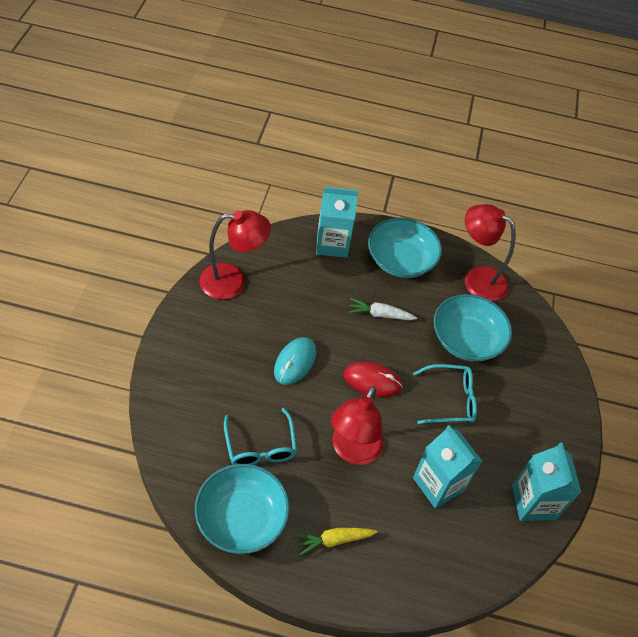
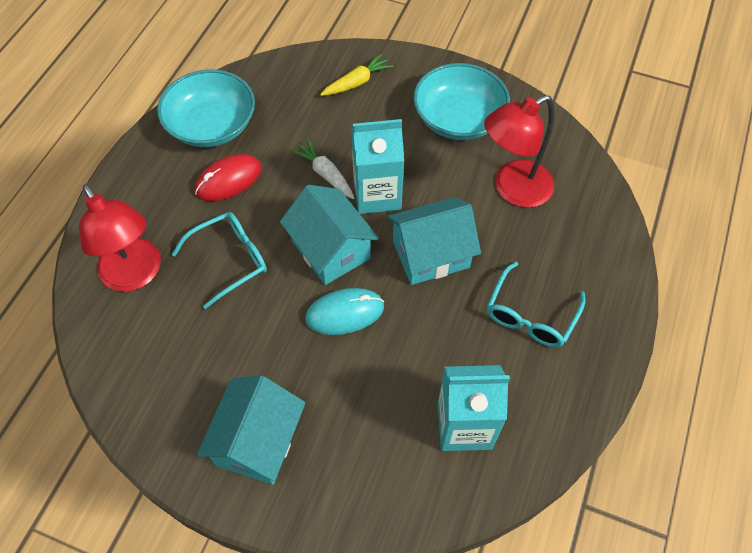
red lamp: 3 -> 2
turquoise bowl: 3 -> 2
turquoise carton: 3 -> 2
turquoise house: 0 -> 3

